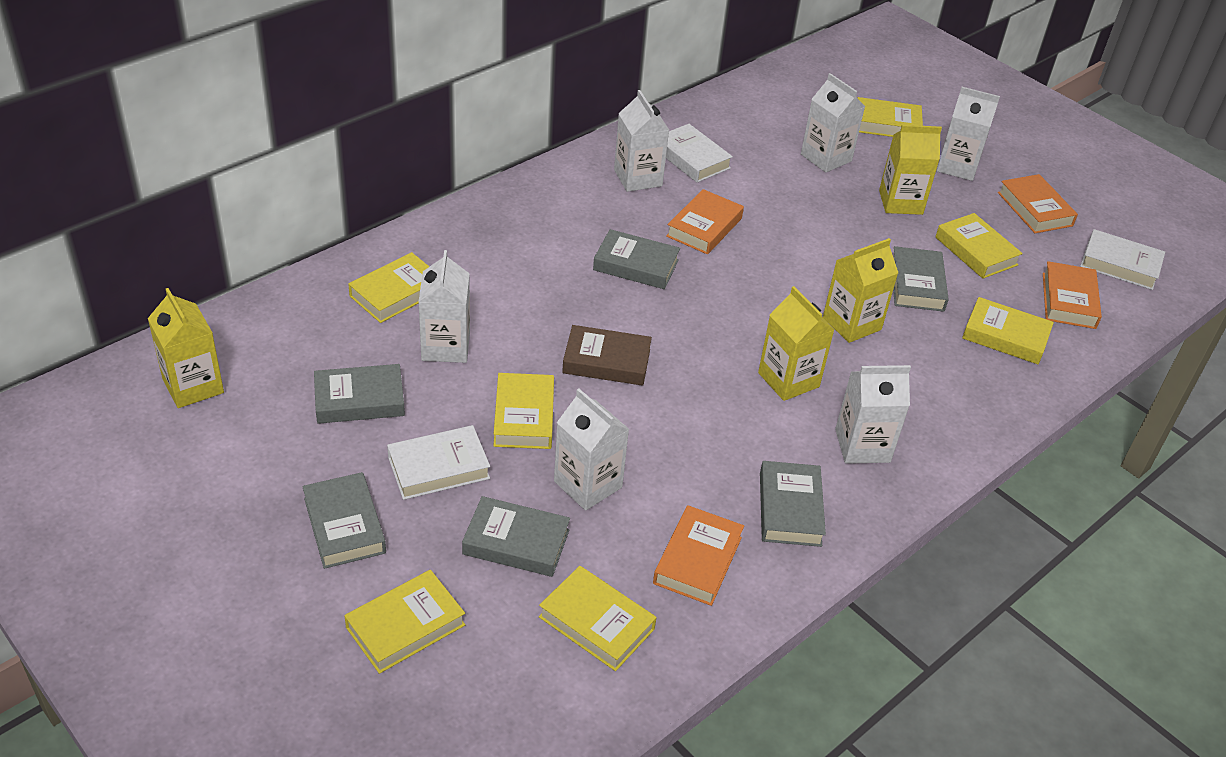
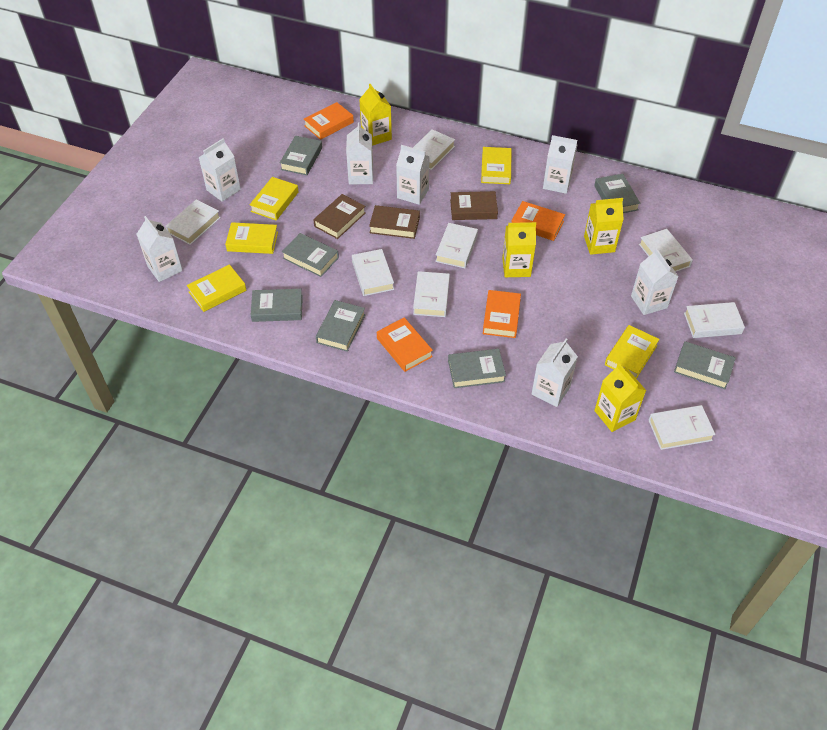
brown book: 1 -> 3
grey book: 6 -> 7
white book: 3 -> 8
white carton: 6 -> 7
yellow book: 7 -> 5

